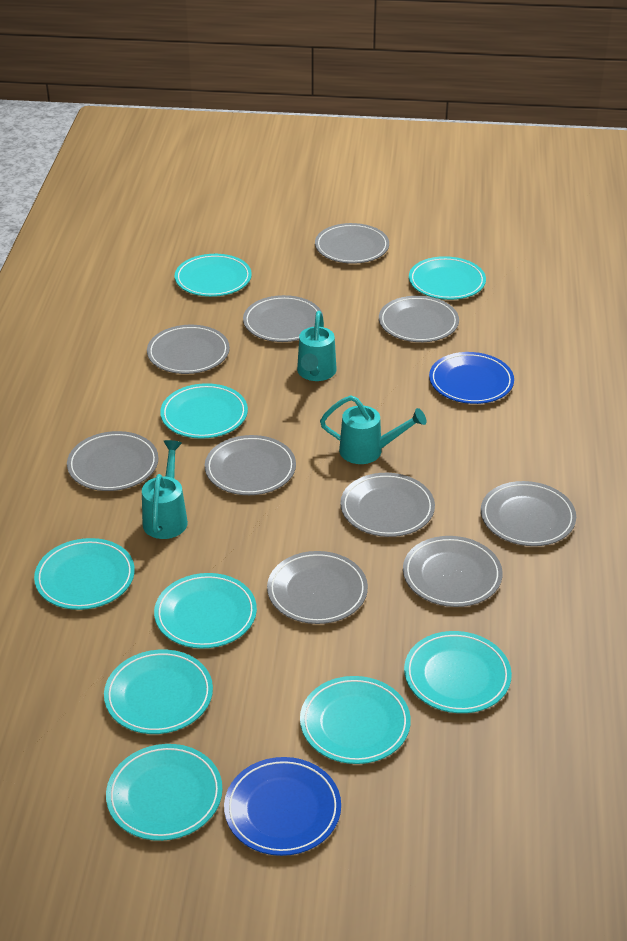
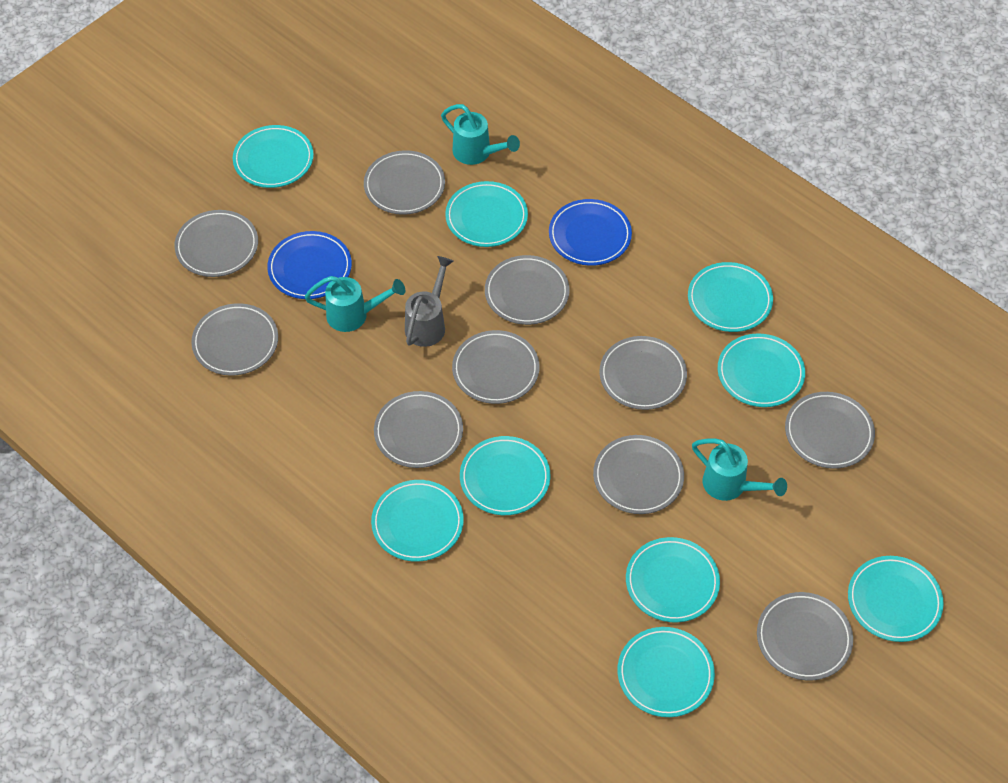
grey watering can: 0 -> 1

